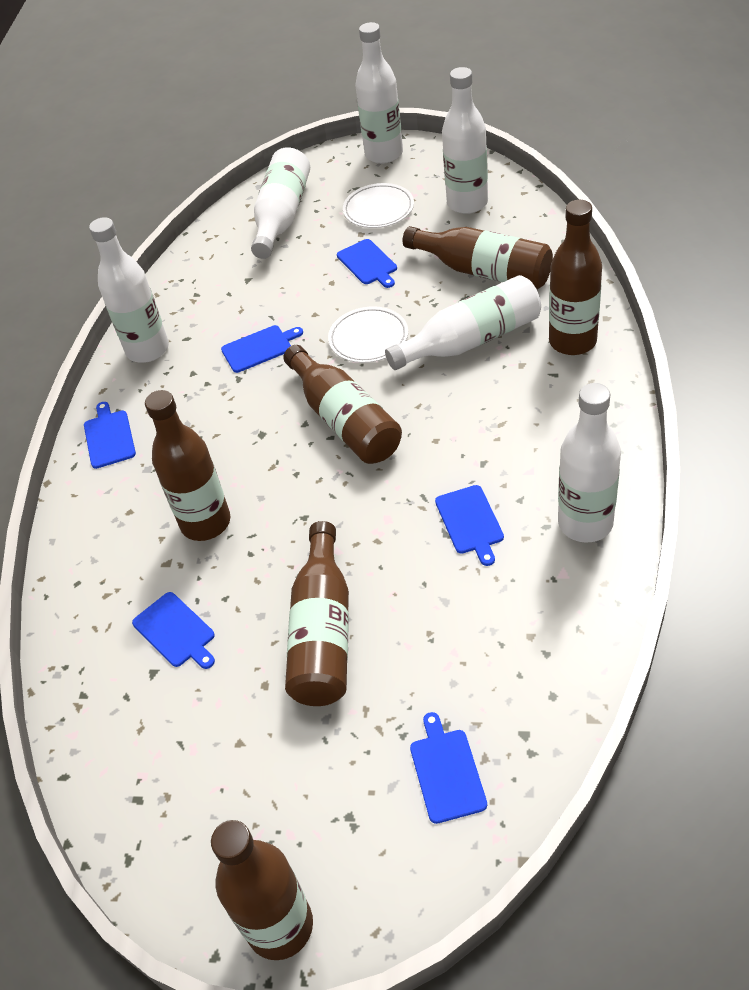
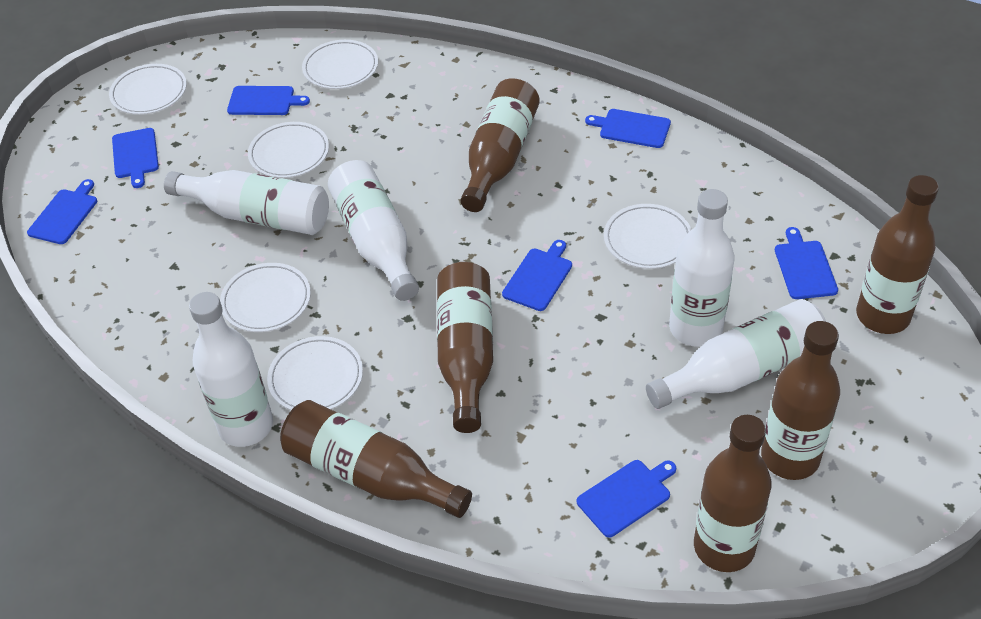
blue cutting board: 6 -> 7
white bottle: 6 -> 5
white plate: 2 -> 6

